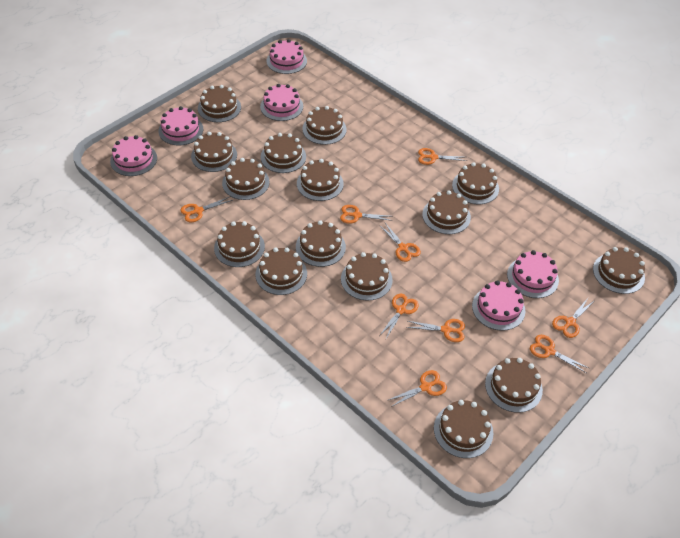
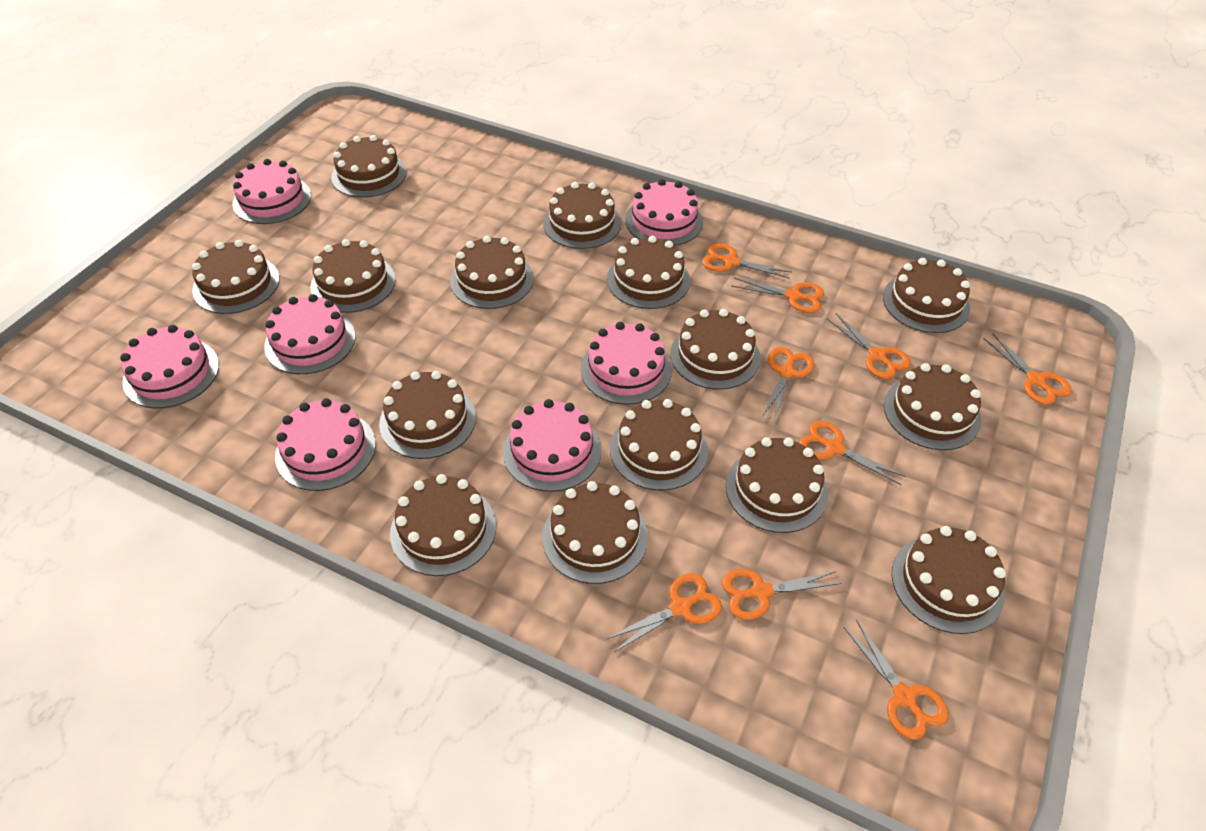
pink cake: 6 -> 7

